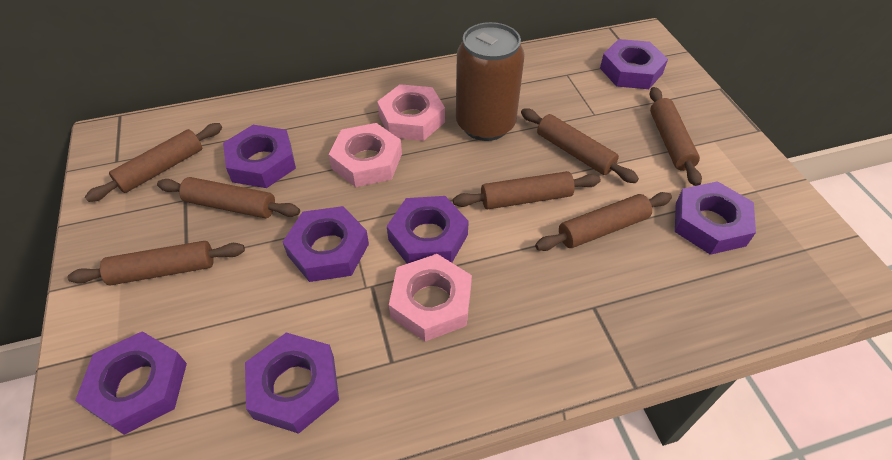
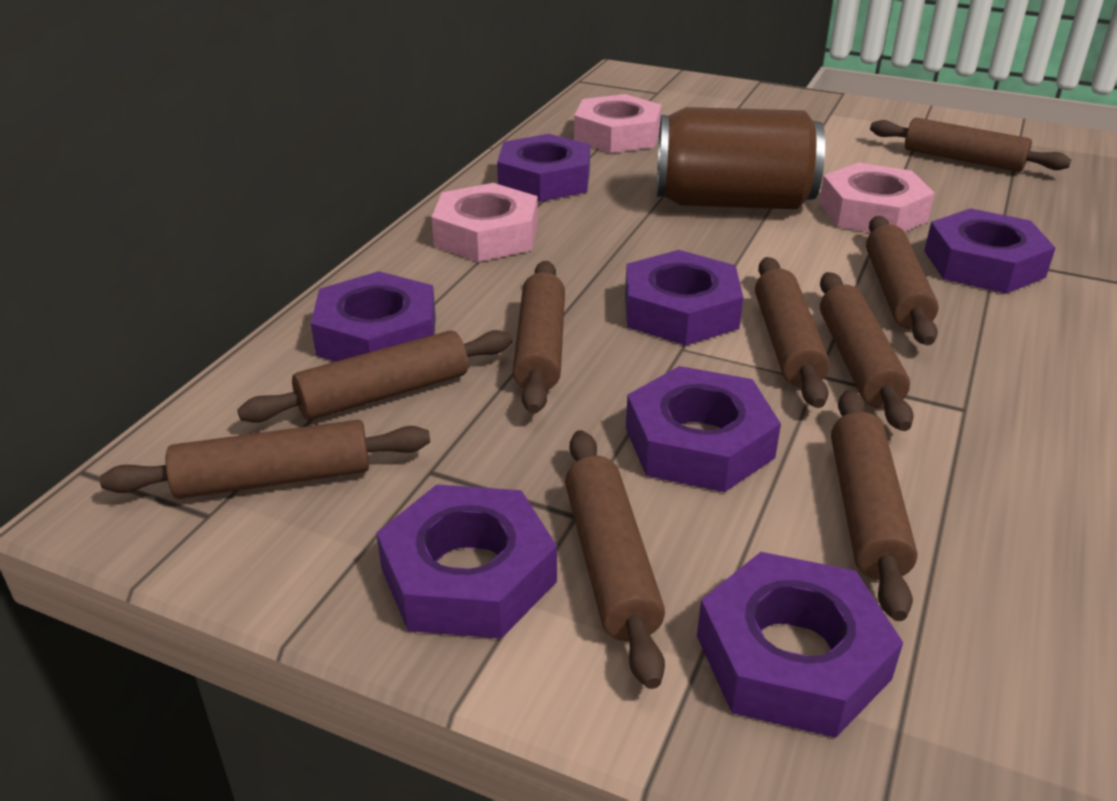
brown rolling pin: 7 -> 9

